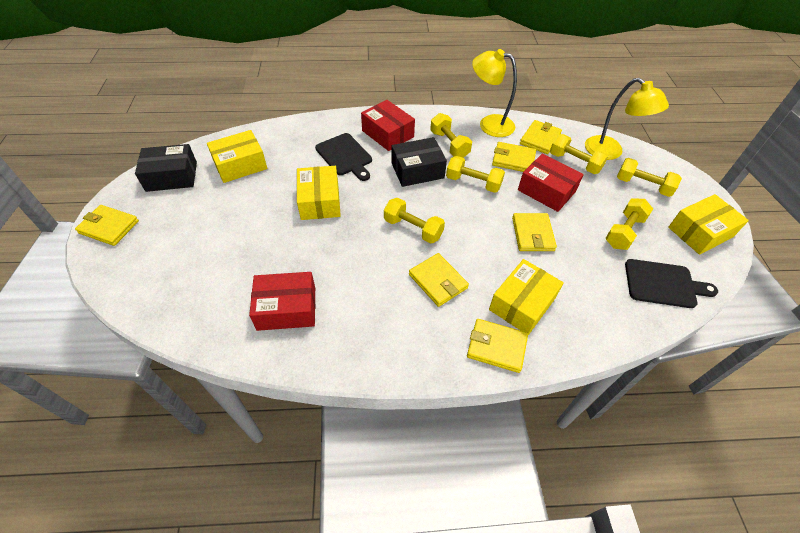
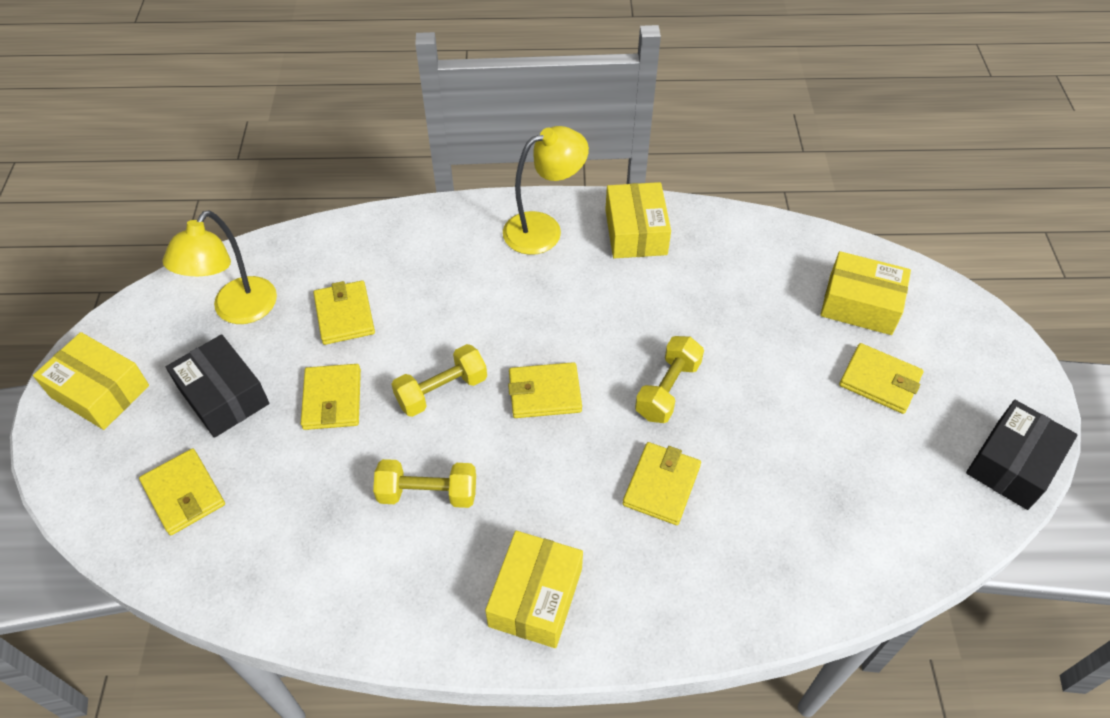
black cutting board: 2 -> 0
red box: 3 -> 0
yellow dumbbell: 6 -> 3

